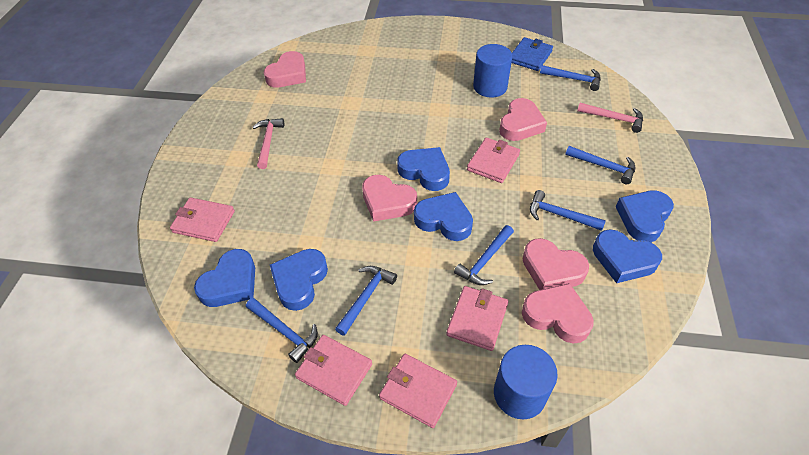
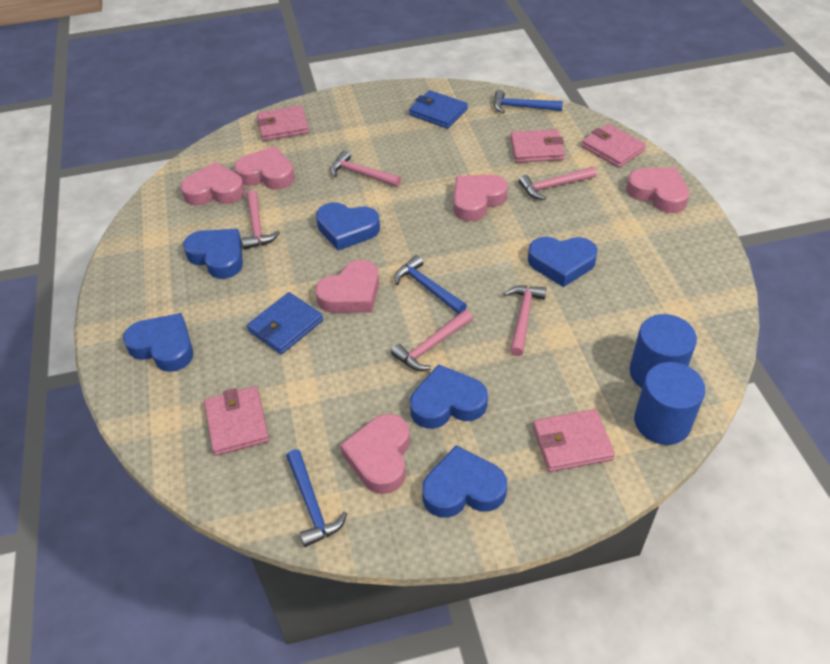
blue hammer: 6 -> 3
blue wallet: 1 -> 2
pink hammer: 2 -> 5
pink heart: 5 -> 6

